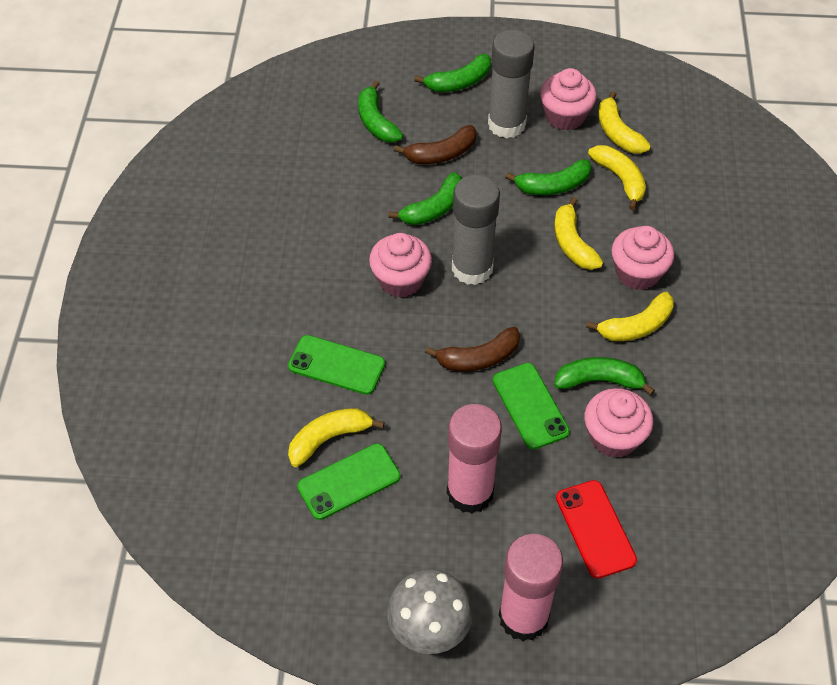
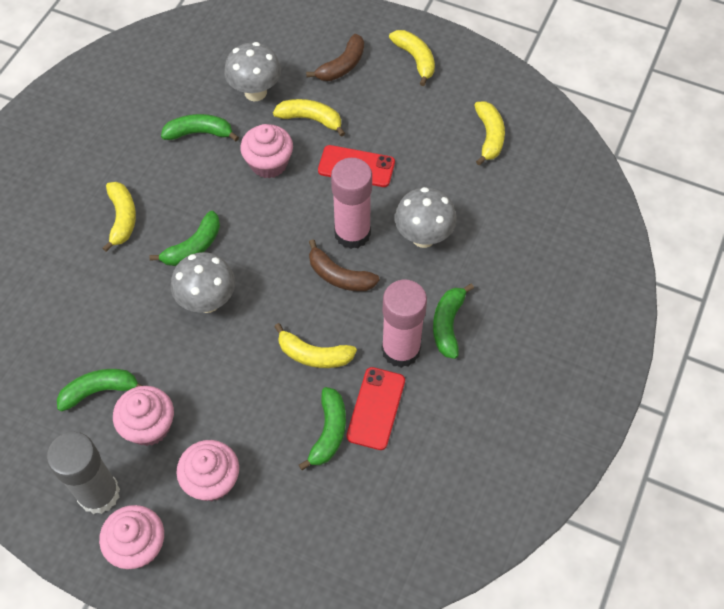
green phone: 3 -> 0
grey glue stick: 2 -> 1
grey mushroom: 1 -> 3
red phone: 1 -> 2

